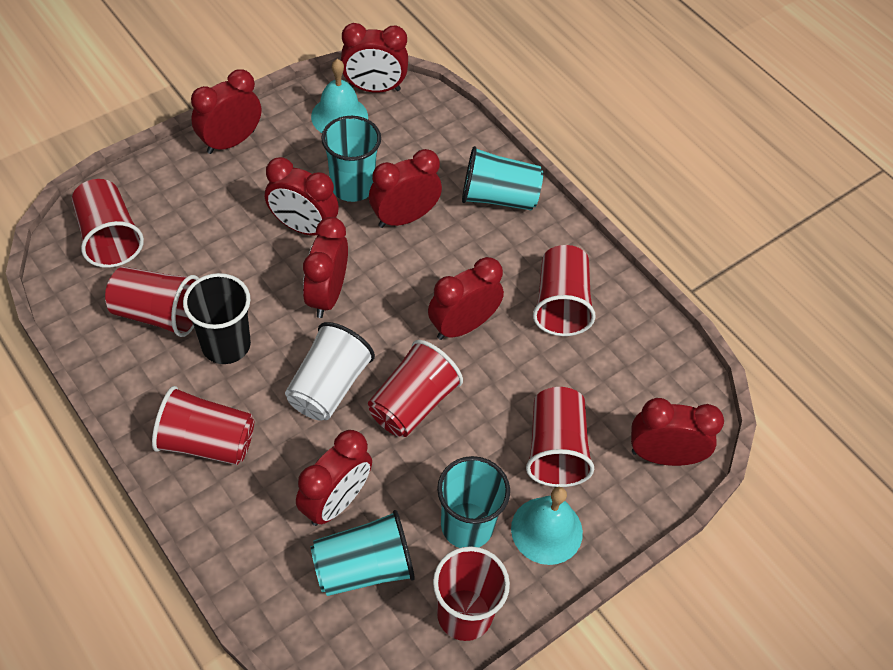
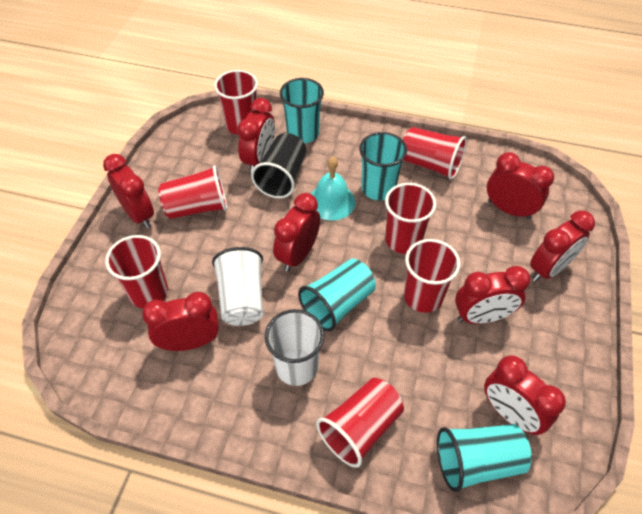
turquoise bell: 2 -> 1
white cup: 1 -> 2

